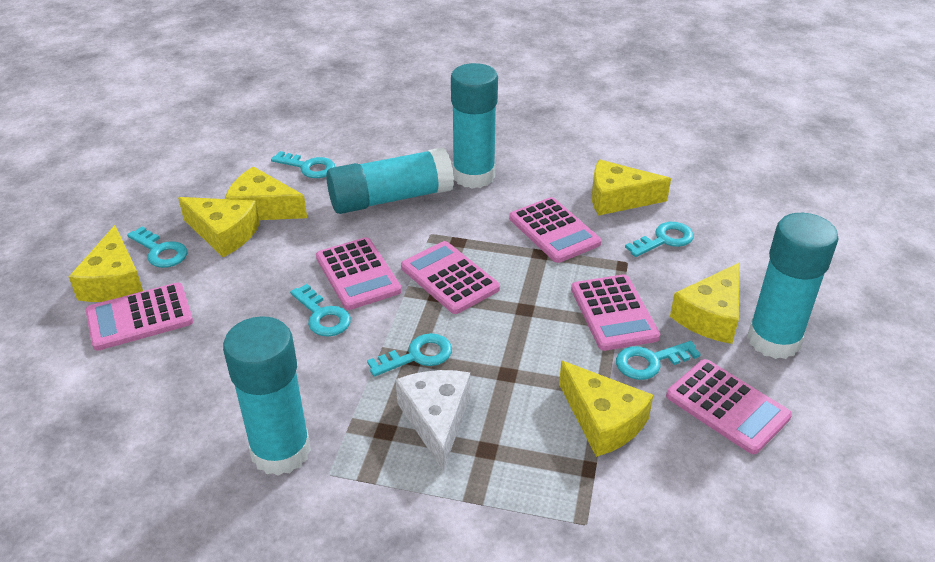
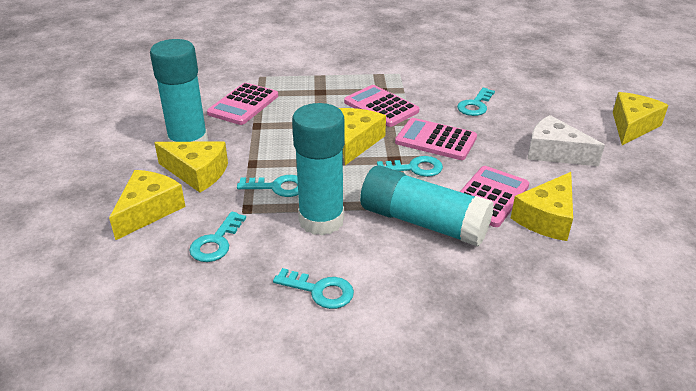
pink calculator: 6 -> 4
turquoise glue stick: 4 -> 3
turquoise key: 6 -> 5
yellow cheese: 6 -> 5

